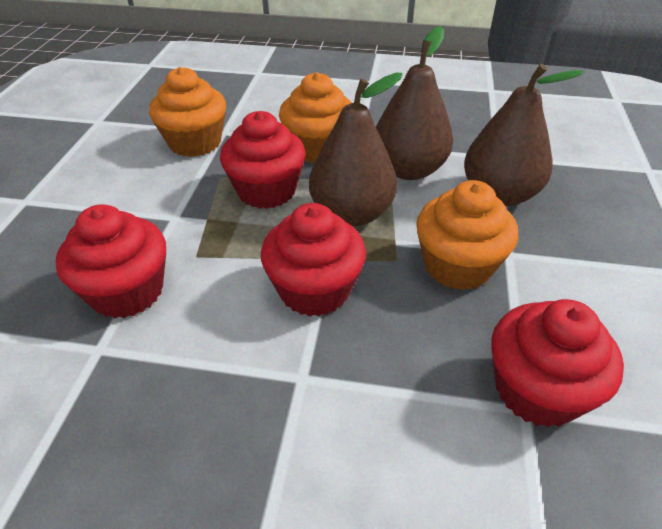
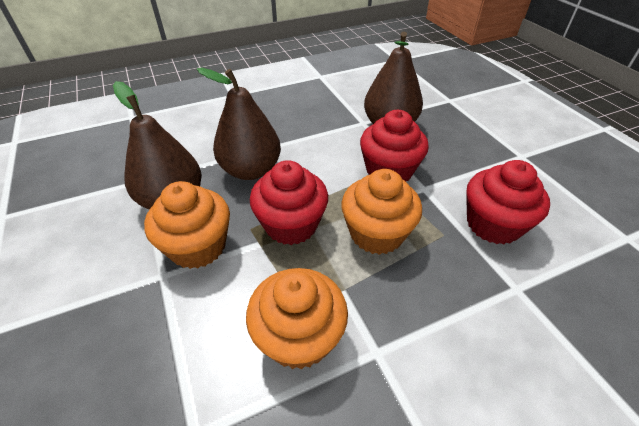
red cupcake: 4 -> 3

